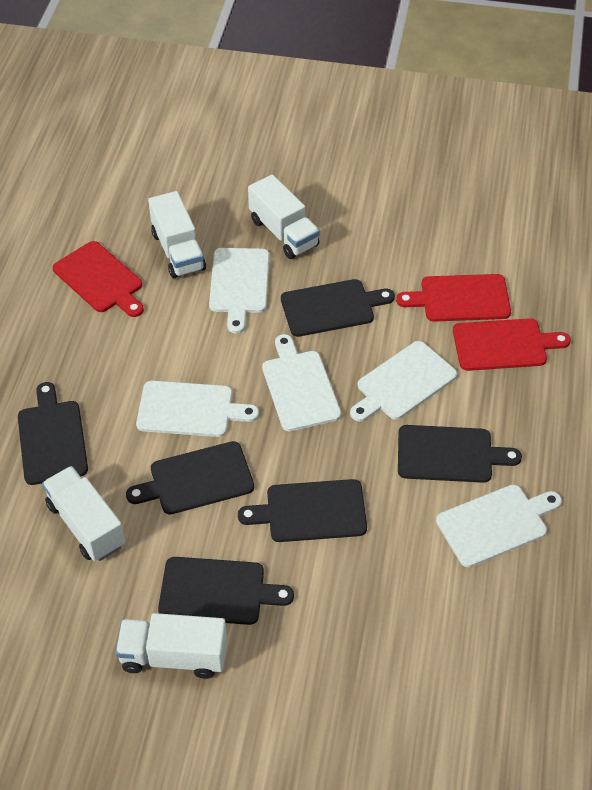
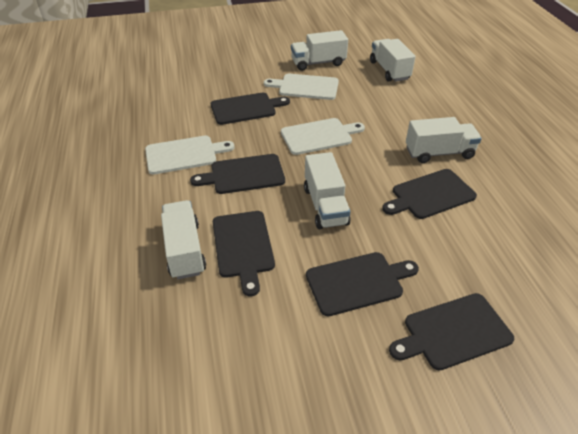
red cutting board: 3 -> 0
white cutting board: 5 -> 3
white truck: 4 -> 5

